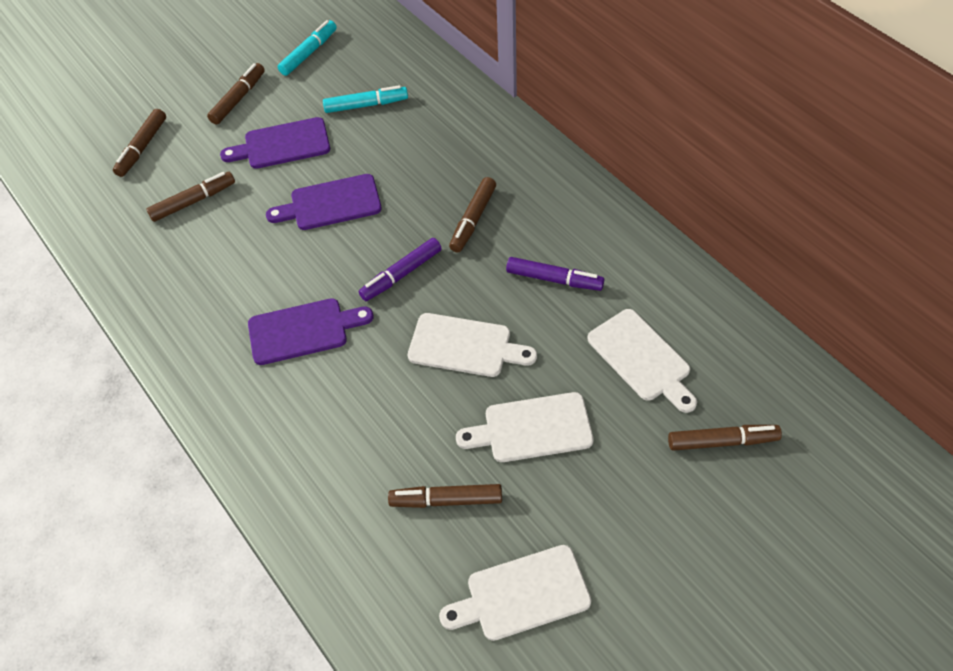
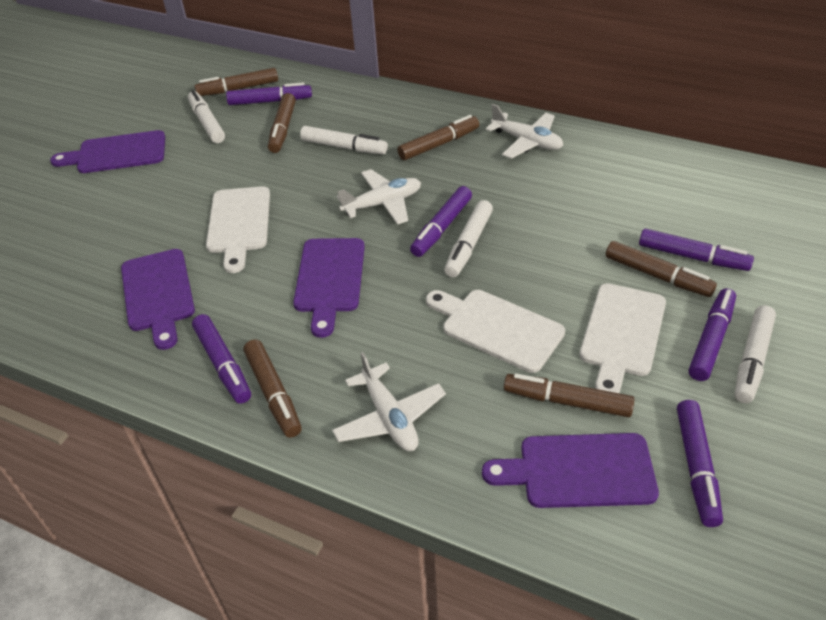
purple cutting board: 3 -> 4
purple marker: 2 -> 6
turquoise marker: 2 -> 0
white cutting board: 4 -> 3
white marker: 0 -> 4
white plane: 0 -> 3

